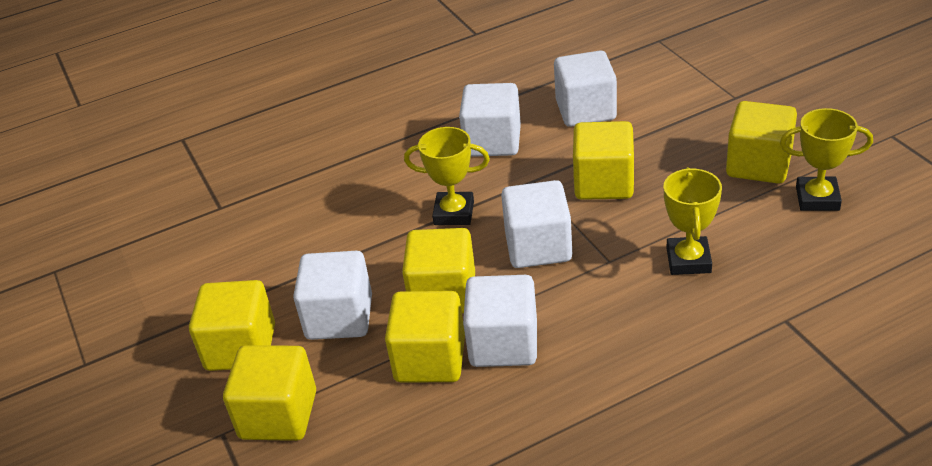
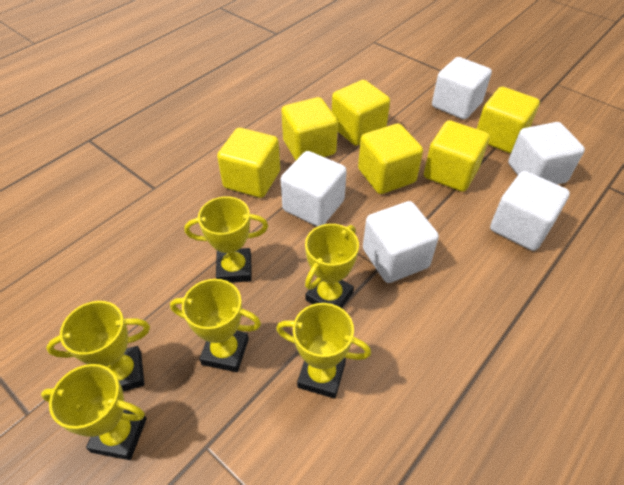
yellow trophy: 3 -> 6

